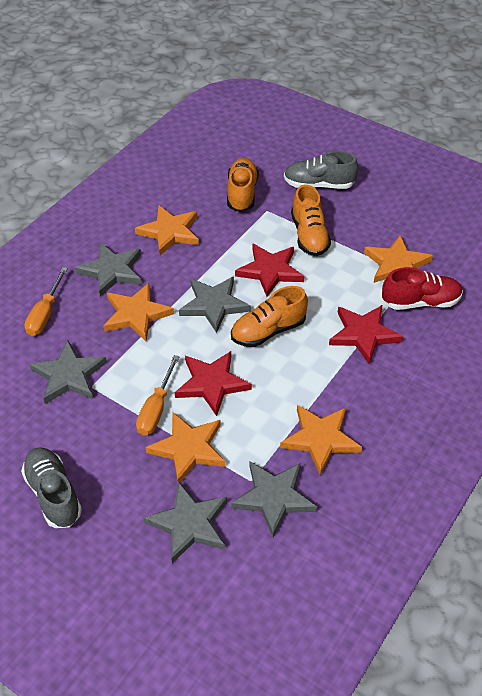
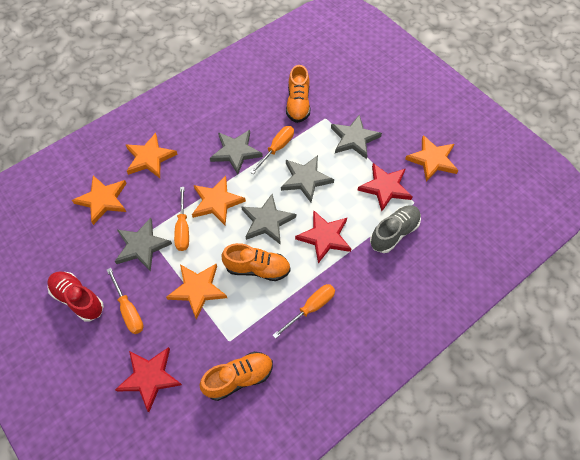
grey shoe: 2 -> 1
orange screwdriver: 2 -> 4

